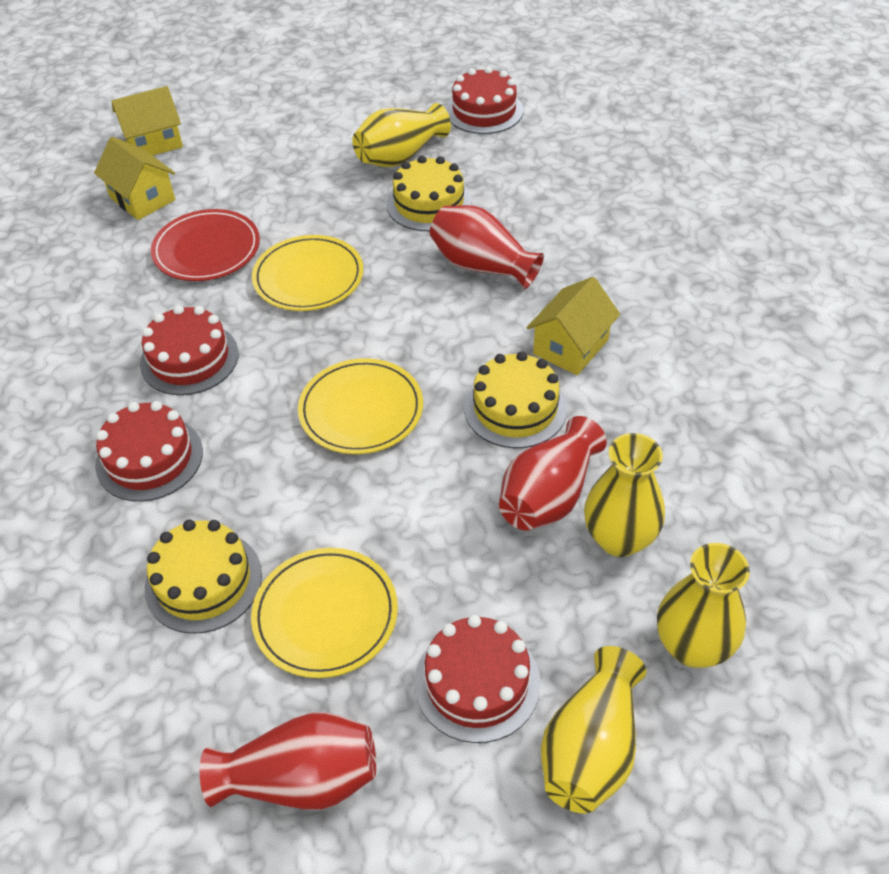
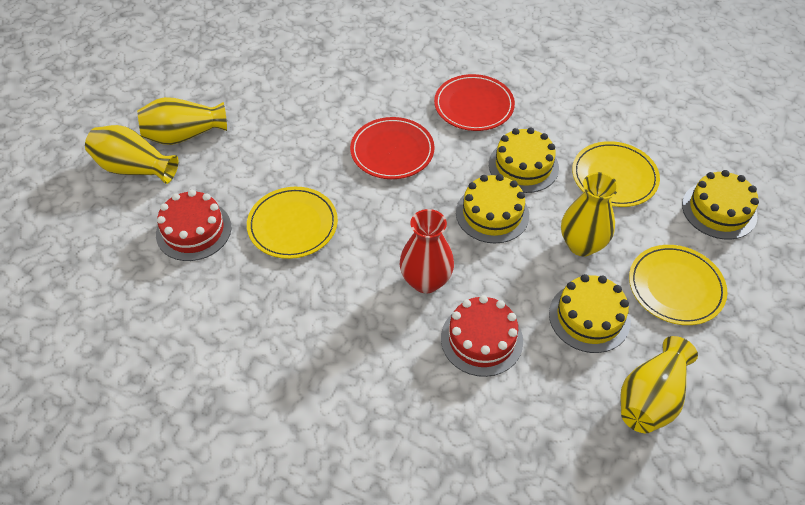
red cake: 4 -> 2
red plate: 1 -> 2
red vase: 3 -> 1
yellow cake: 3 -> 4
yellow house: 3 -> 0

